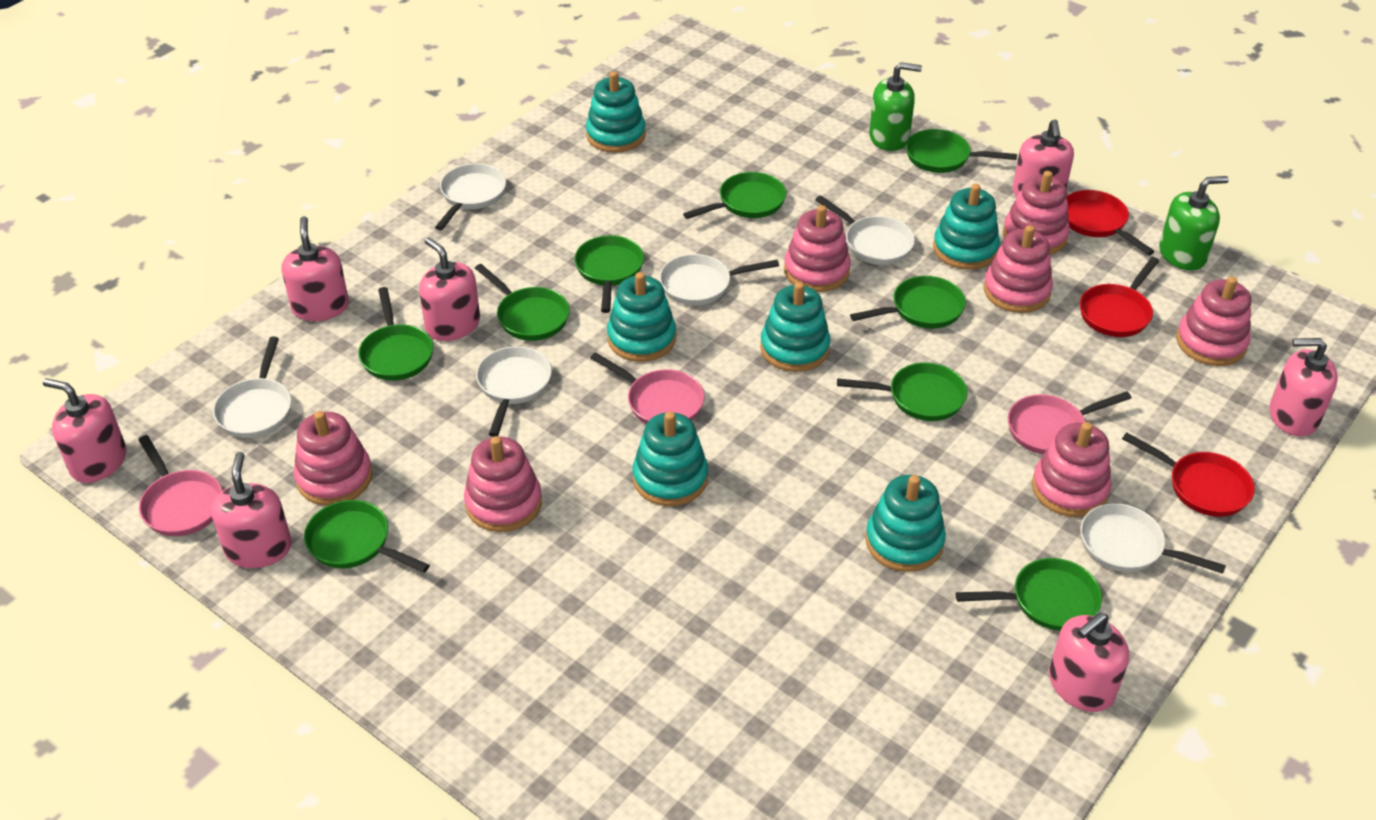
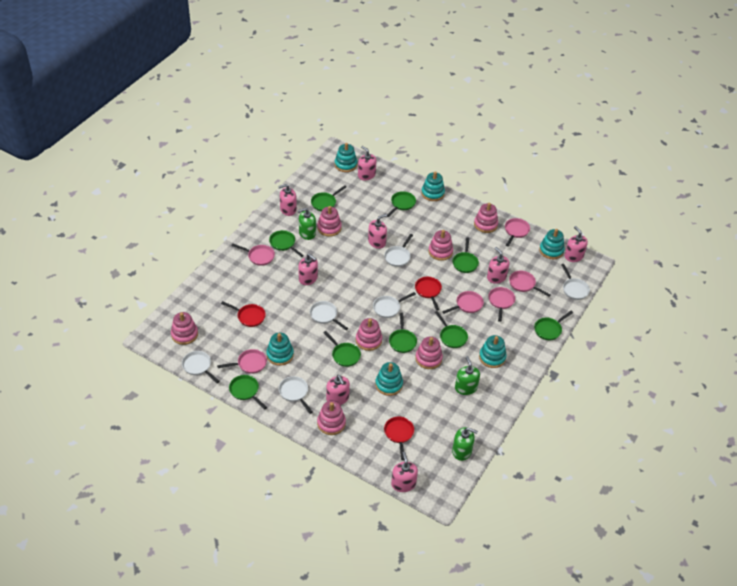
green soap dispenser: 2 -> 3
pink pan: 3 -> 6
pink soap dispenser: 7 -> 8

